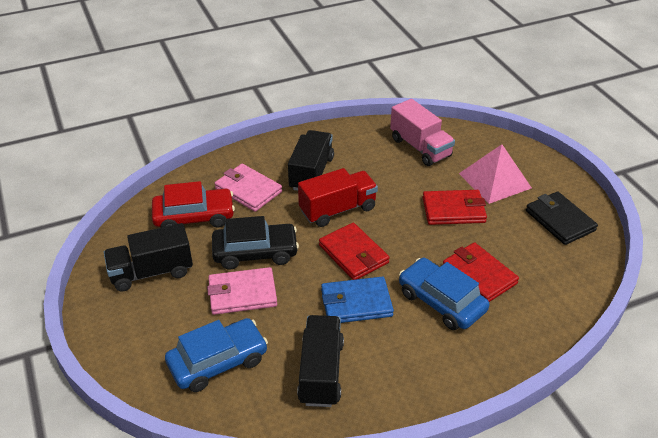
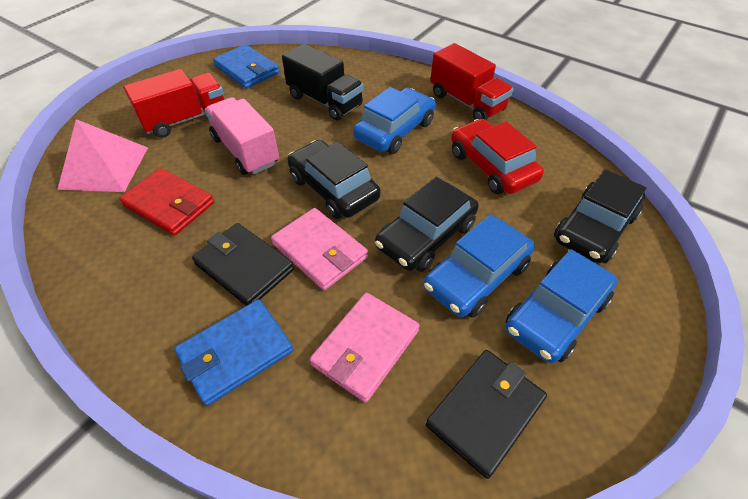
black car: 1 -> 3
black truck: 3 -> 1
black wallet: 1 -> 2
blue car: 2 -> 3
blue wallet: 1 -> 2
red truck: 1 -> 2
red wallet: 3 -> 1

